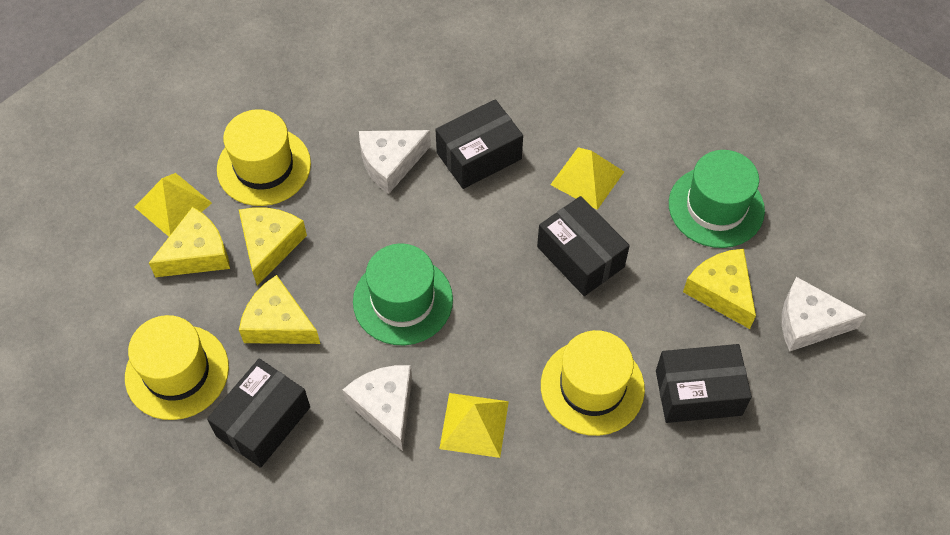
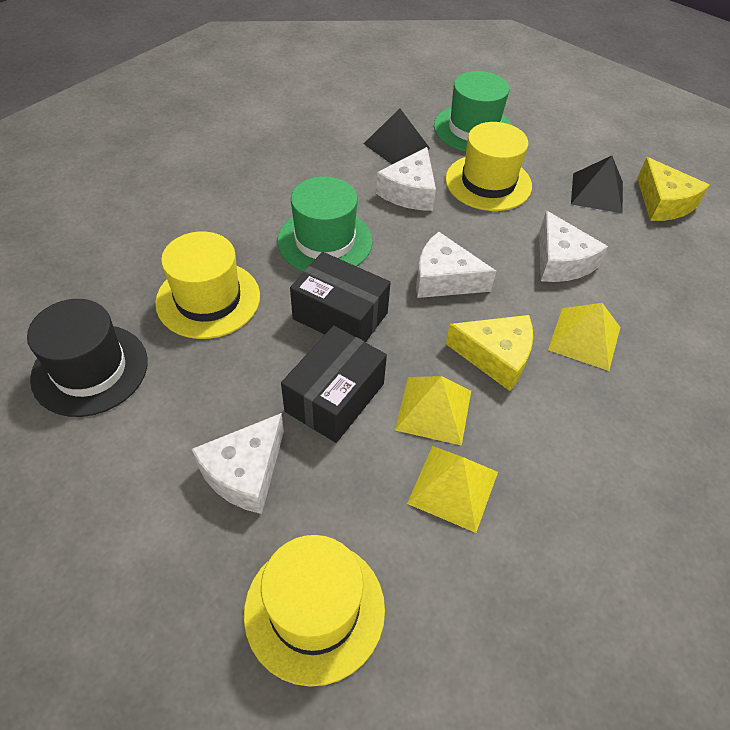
black box: 4 -> 2
black hat: 0 -> 1
black pyramid: 0 -> 2
white cheese: 3 -> 4
yellow cheese: 4 -> 2

